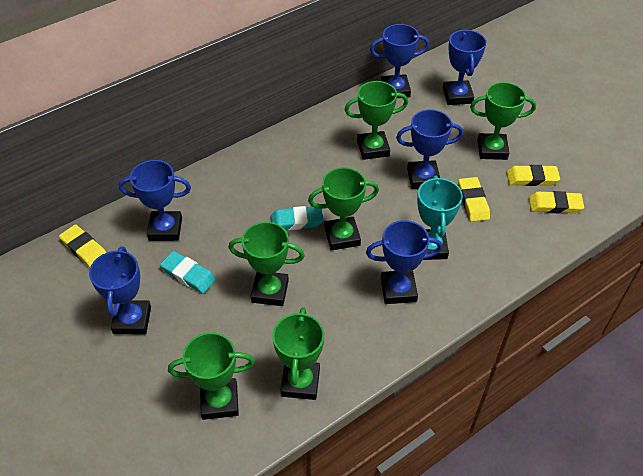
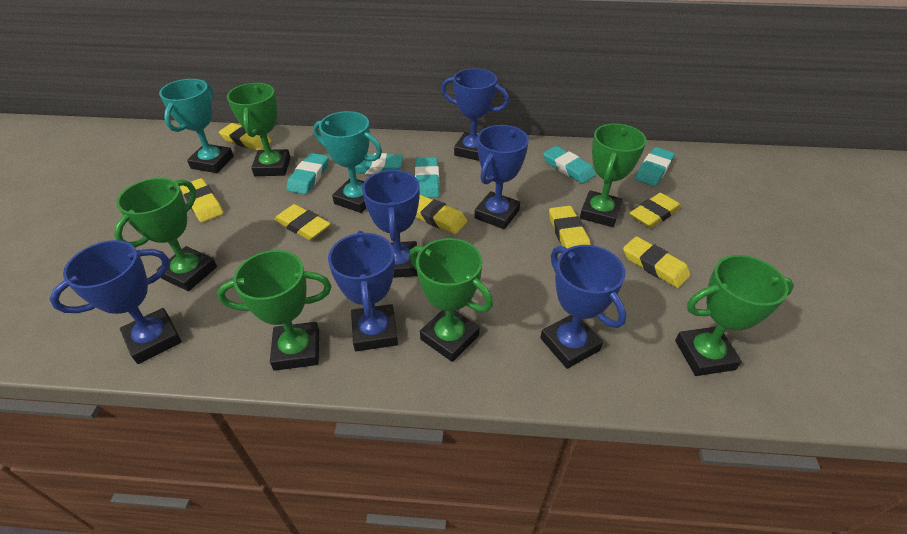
turquoise eraser: 2 -> 5
turquoise trophy: 1 -> 2
yellow eraser: 4 -> 7

